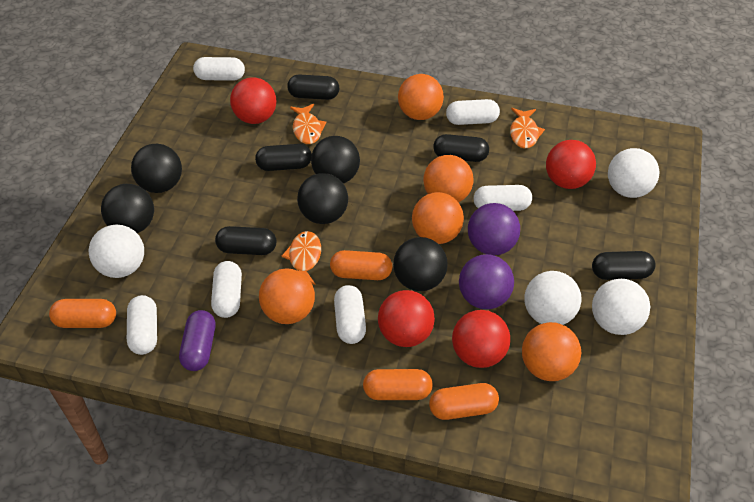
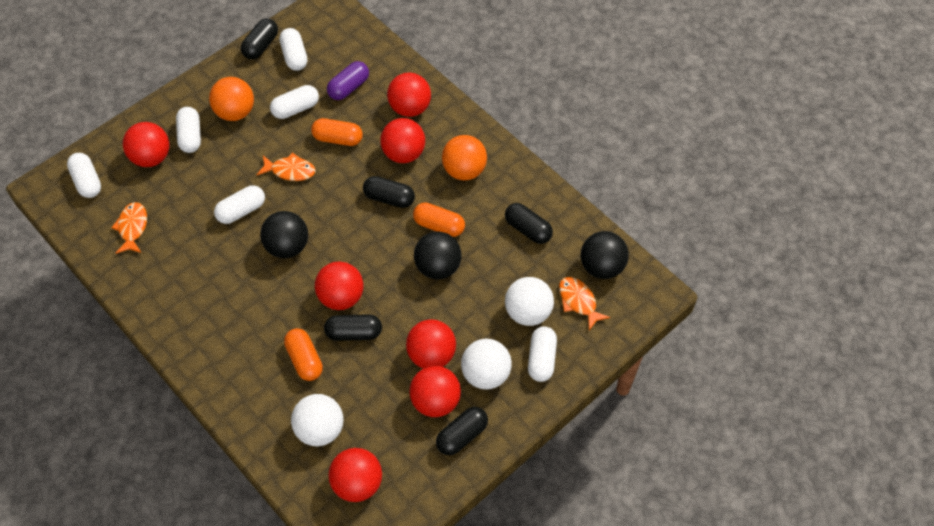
black ball: 5 -> 3
orange ball: 5 -> 2
orange capsule: 4 -> 3
purple ball: 2 -> 0
red ball: 4 -> 7
white ball: 4 -> 3

